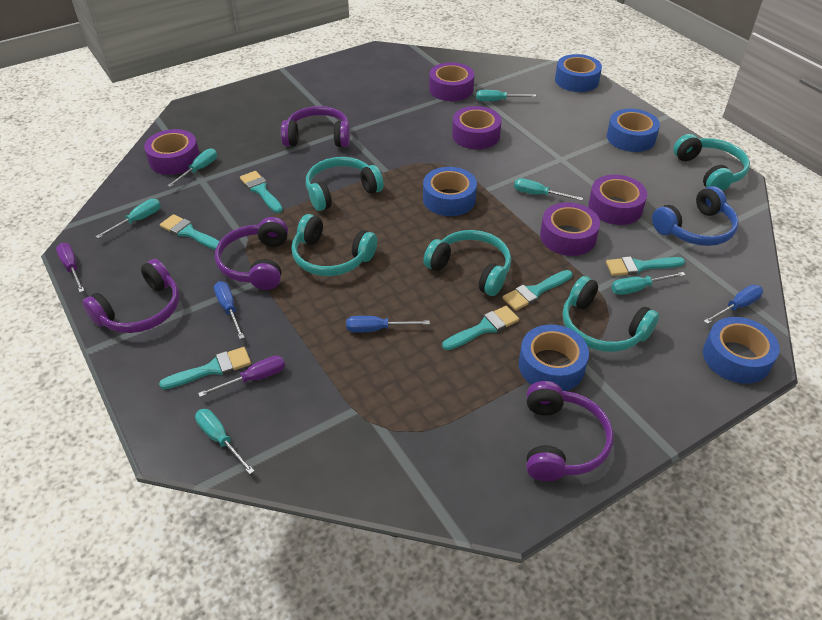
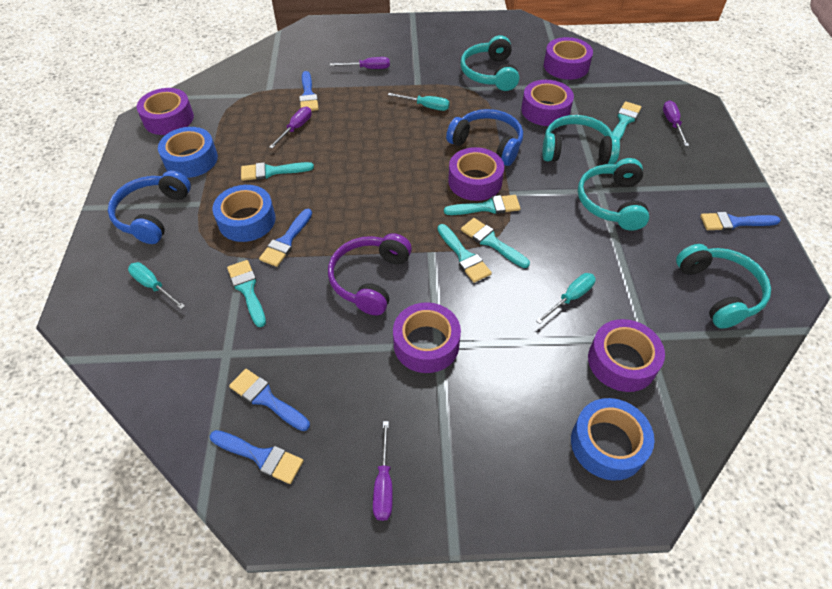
blue brush: 0 -> 5
blue headphones: 1 -> 2
blue screwdriver: 3 -> 0
blue tape: 5 -> 3
purple headphones: 4 -> 1
purple screwdriver: 2 -> 4
purple tape: 5 -> 6
turquoise headphones: 5 -> 4
turquoise screwdriver: 6 -> 3

